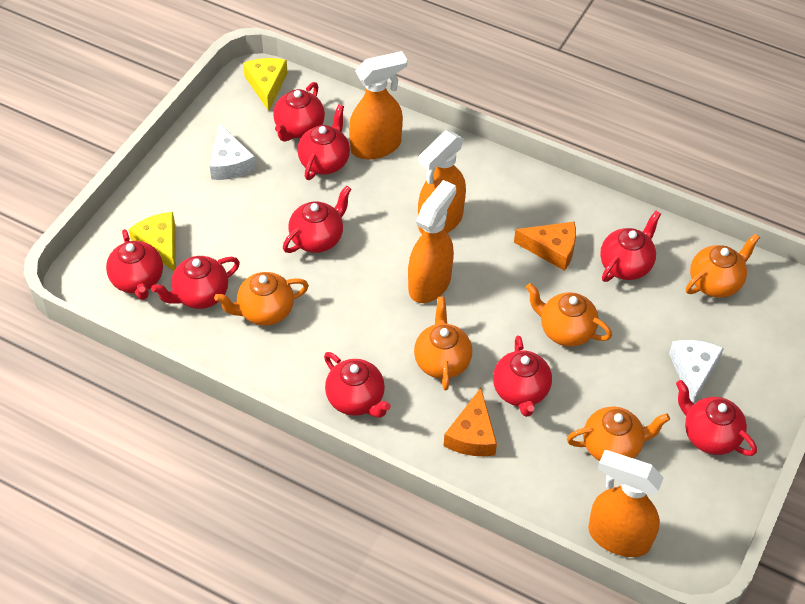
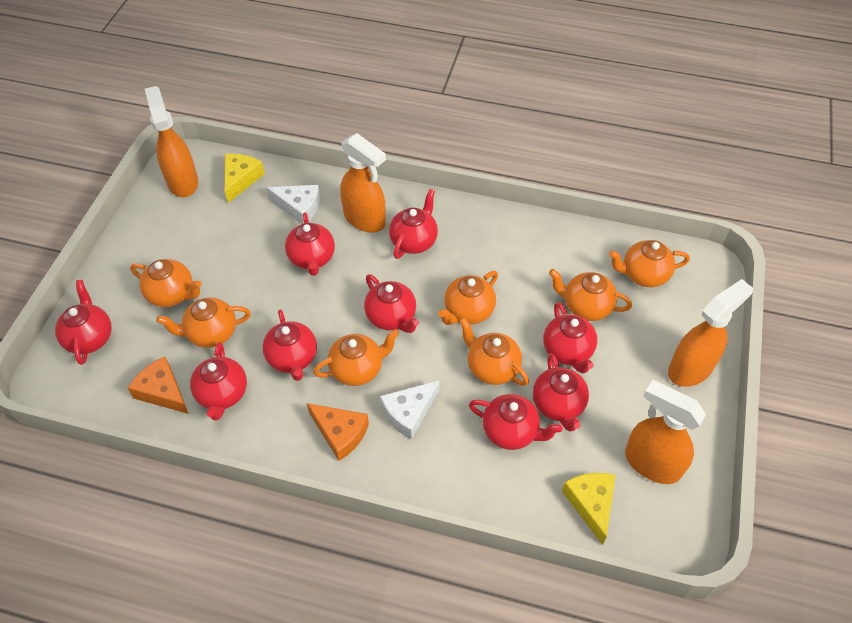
orange teapot: 5 -> 7

